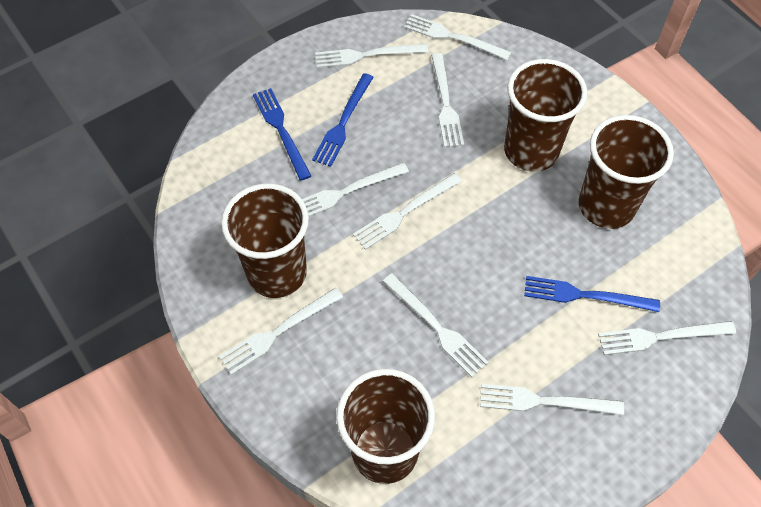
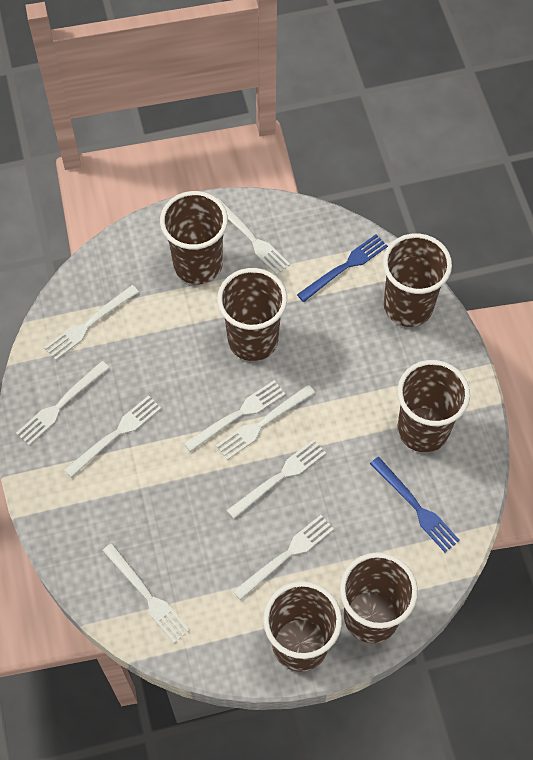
blue fork: 3 -> 2
brown cup: 4 -> 6

